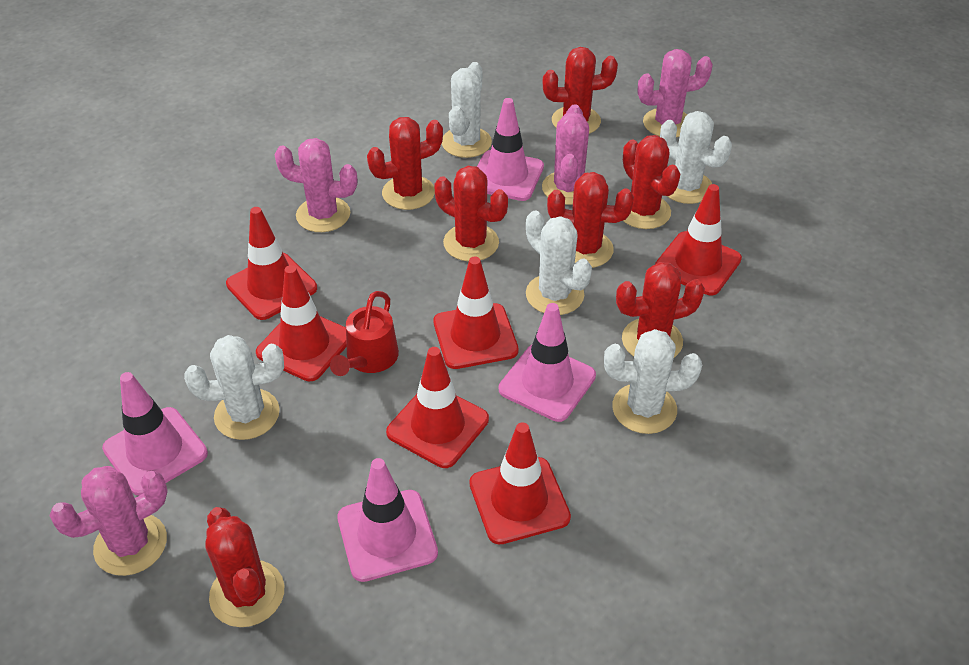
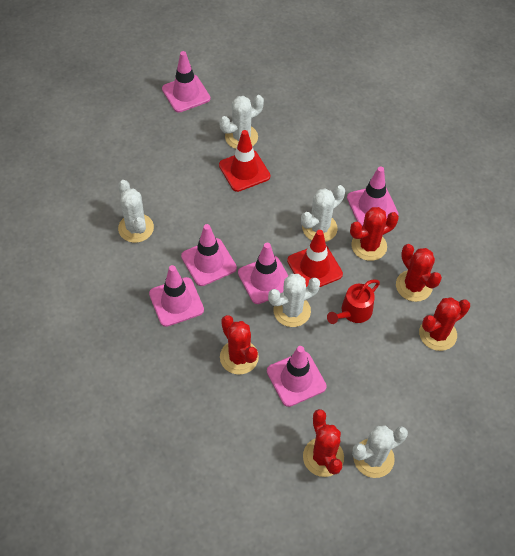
pink cactus: 4 -> 0
pink traffic cone: 4 -> 6
red cactus: 7 -> 5
red traffic cone: 6 -> 2

